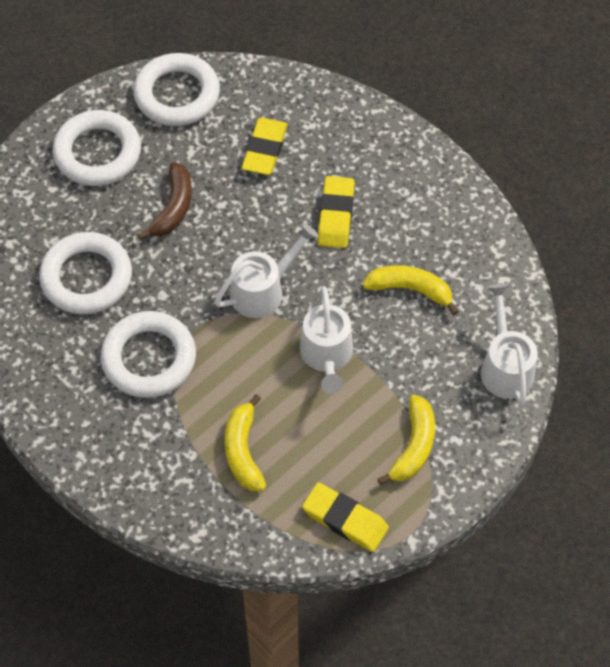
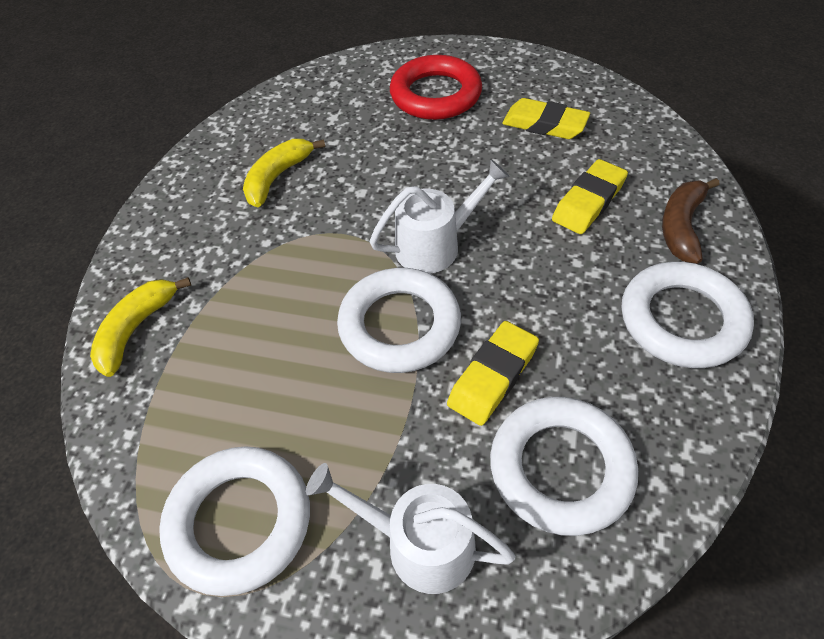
red ring: 0 -> 1
white watering can: 3 -> 2
yellow banana: 3 -> 2

